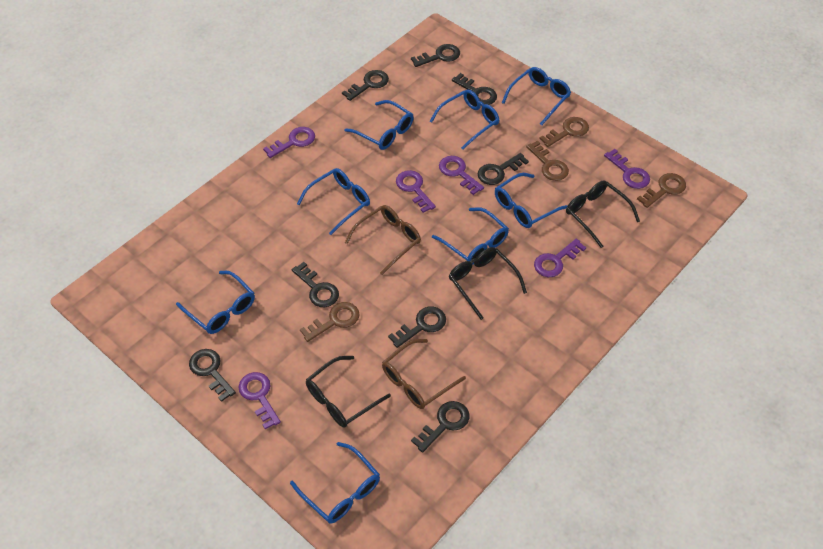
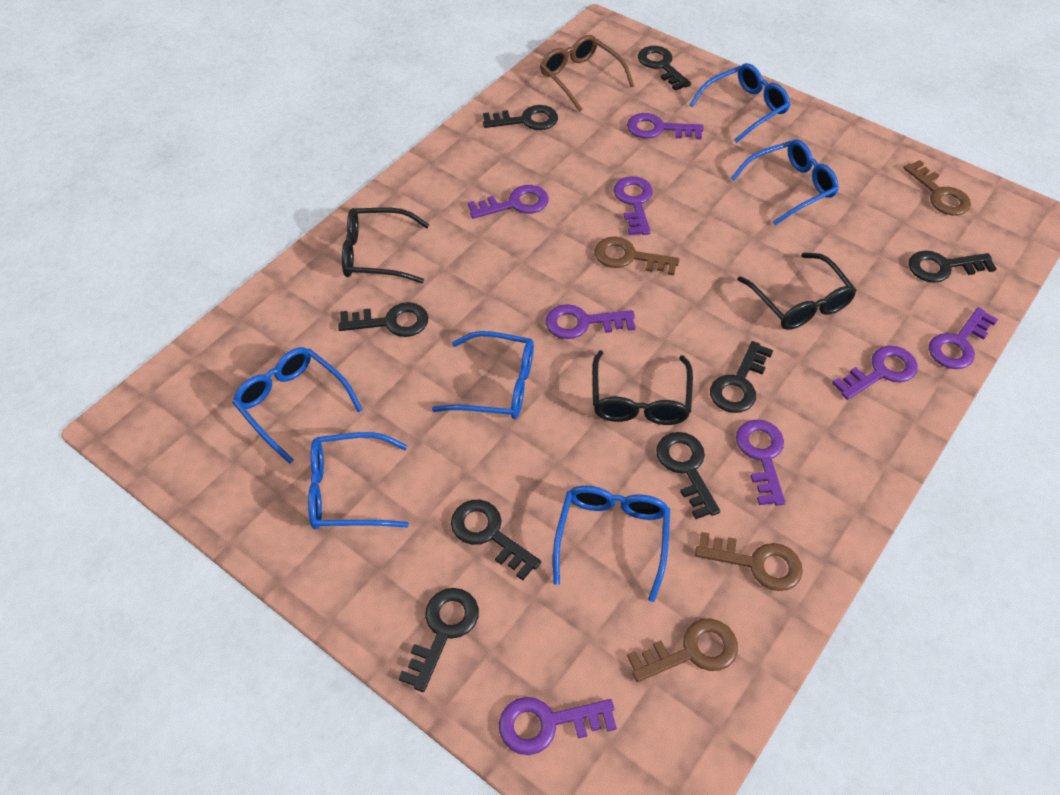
blue glasses: 8 -> 6
brown glasses: 2 -> 1
purple key: 6 -> 8

